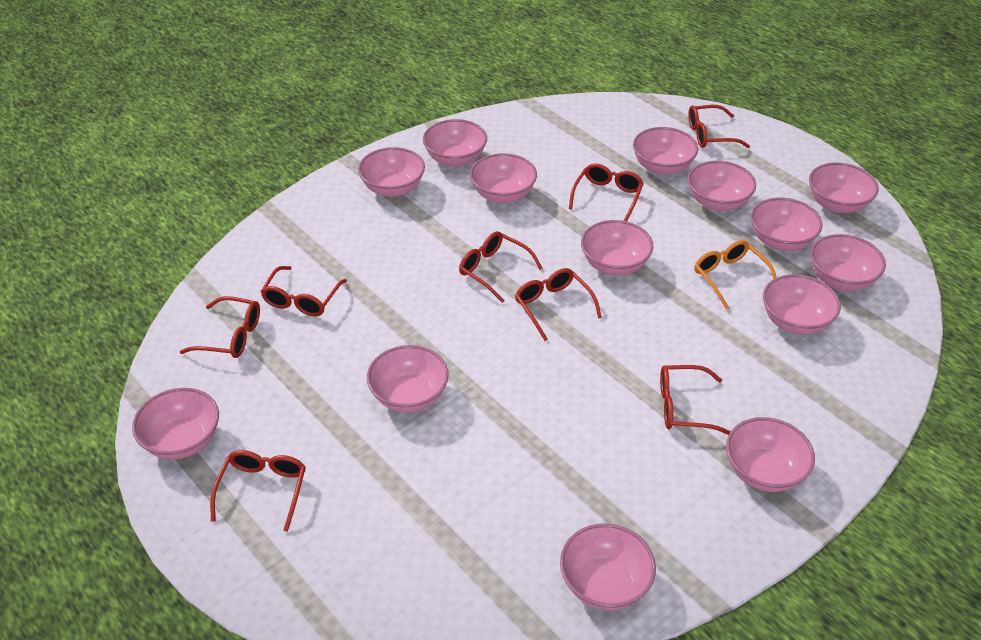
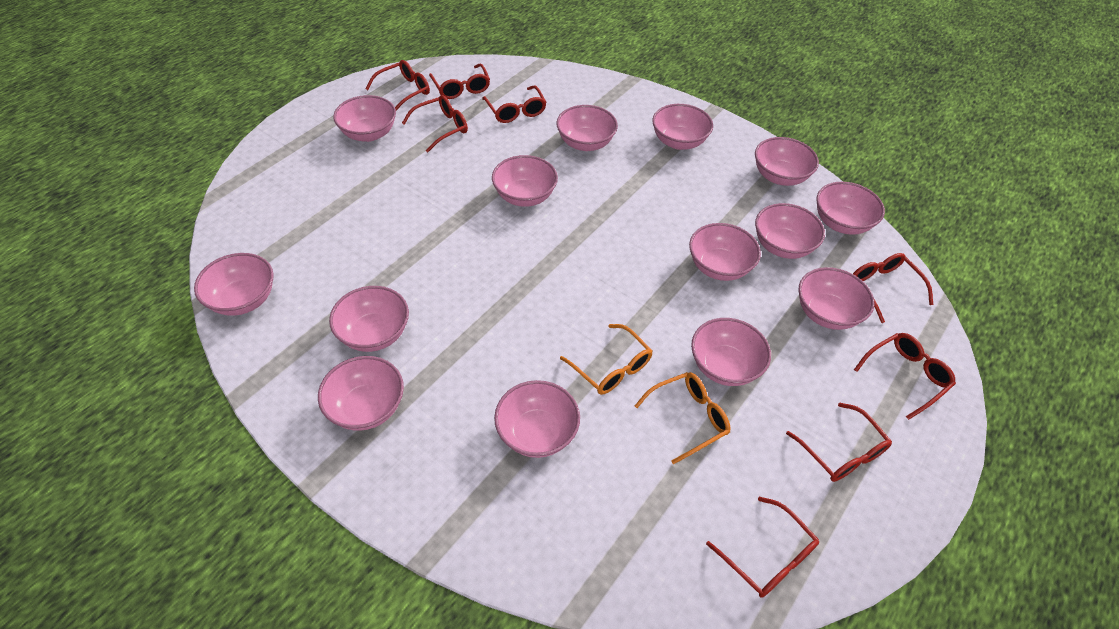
orange glasses: 1 -> 2

